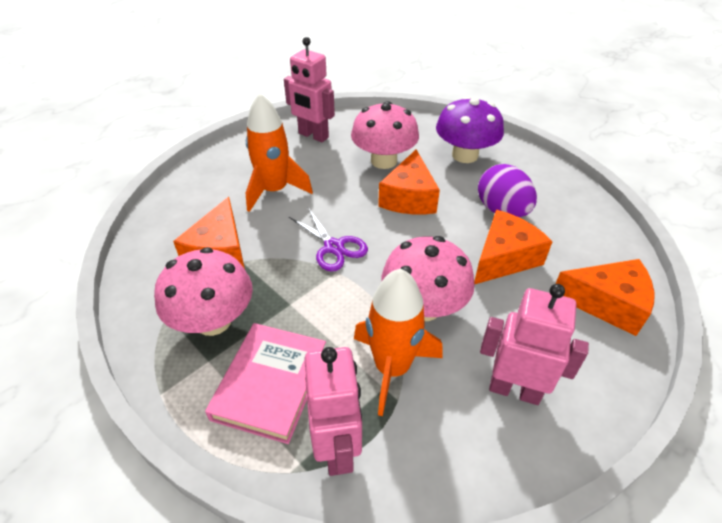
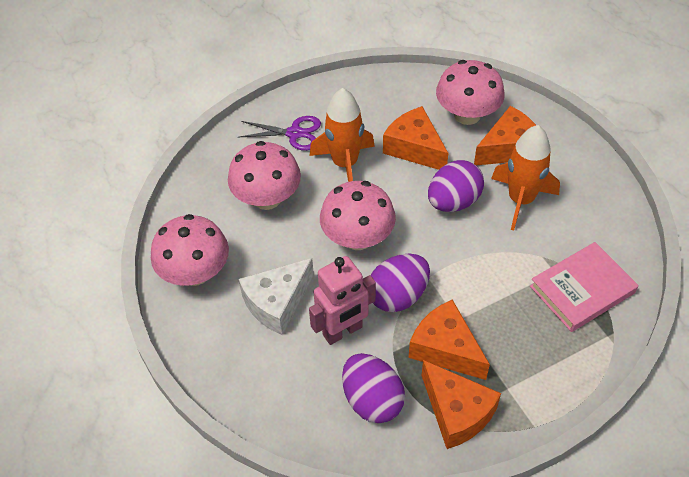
pink mushroom: 3 -> 4
pink robot: 3 -> 1
purple egg: 1 -> 3
purple mushroom: 1 -> 0
white cheese: 0 -> 1

